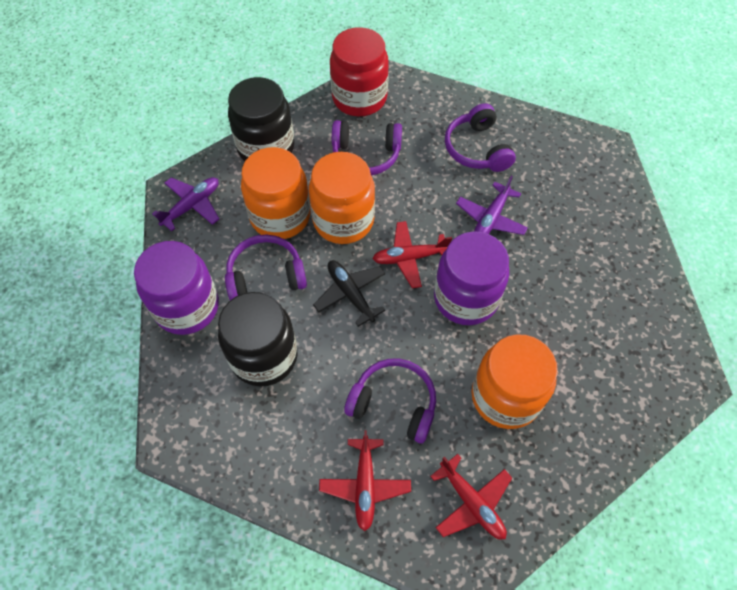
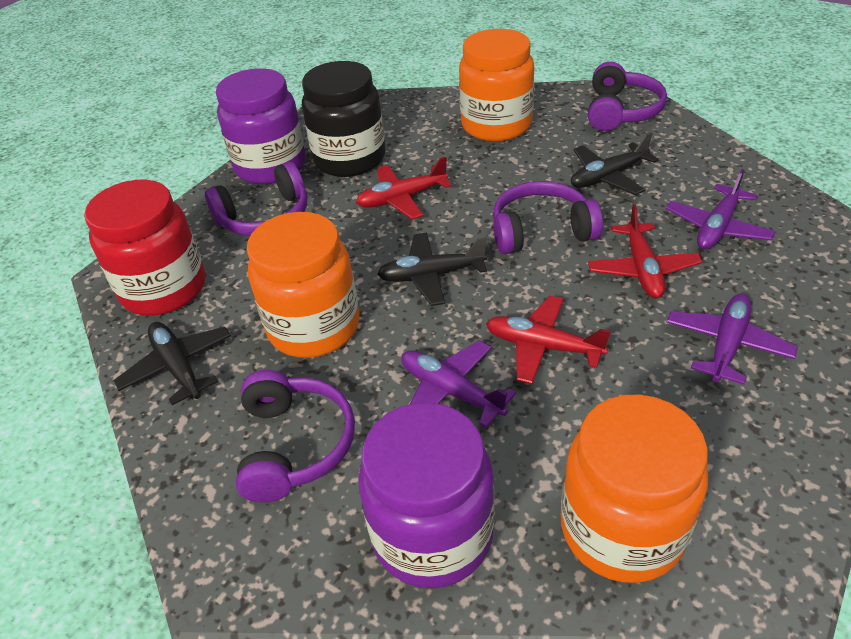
black jar: 2 -> 1
black plane: 1 -> 3
purple plane: 2 -> 3

